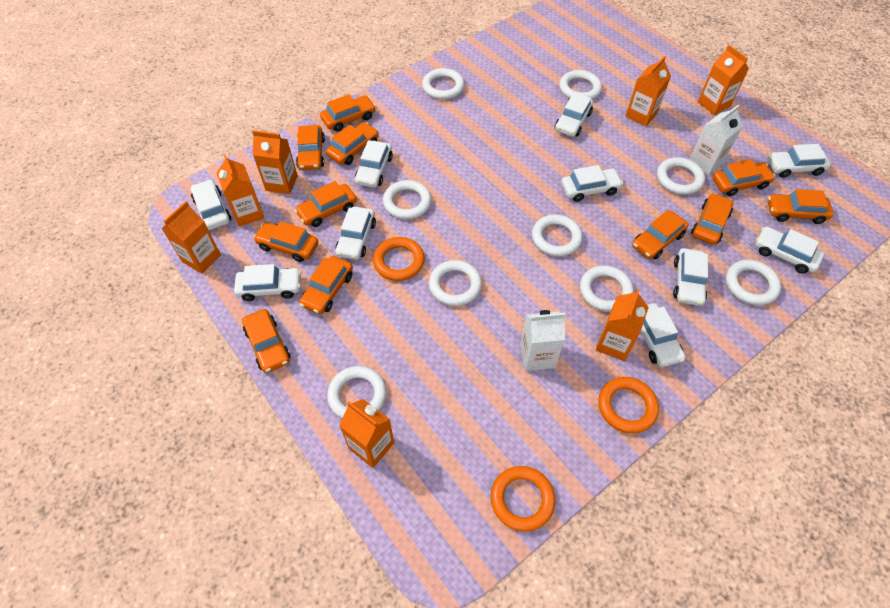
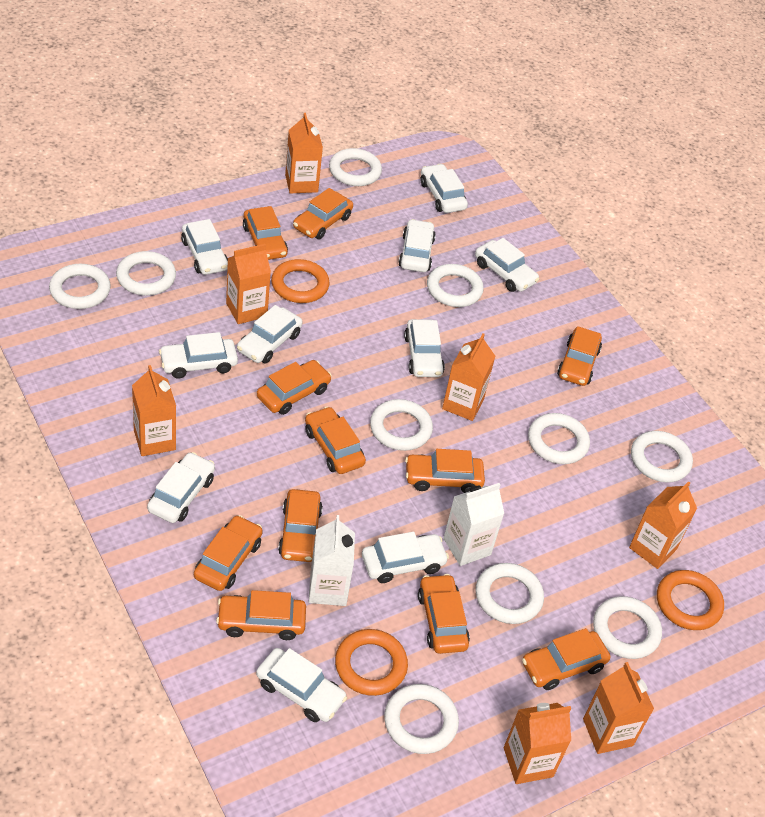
white ring: 9 -> 10

